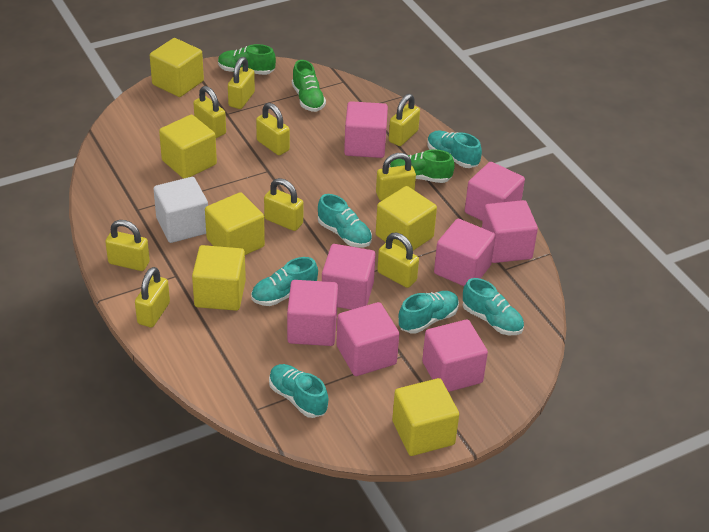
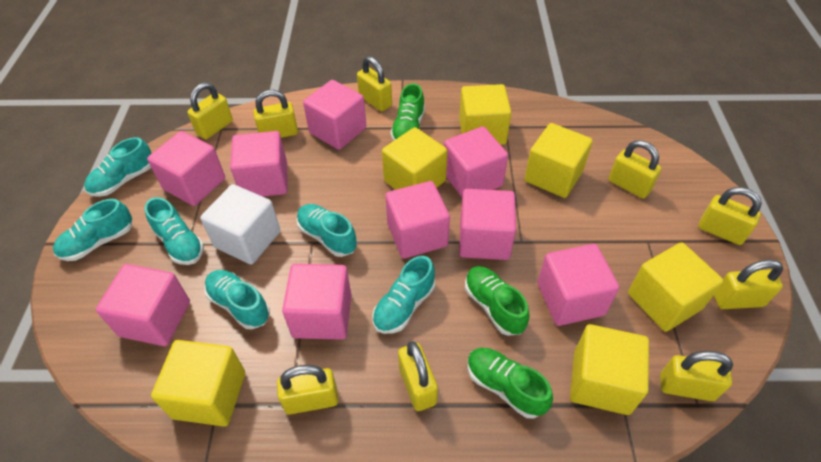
pink cube: 8 -> 9

